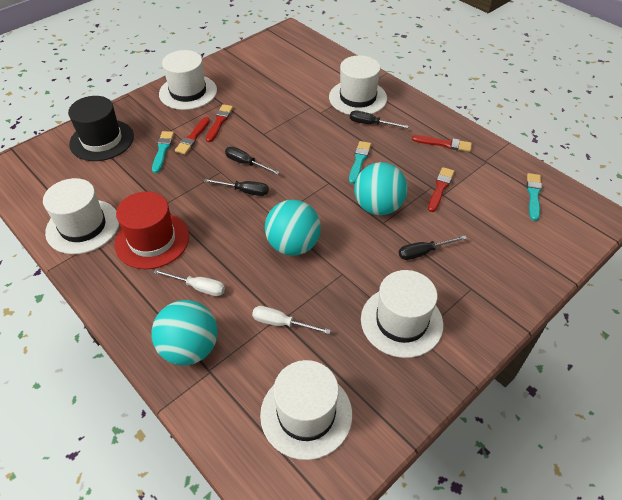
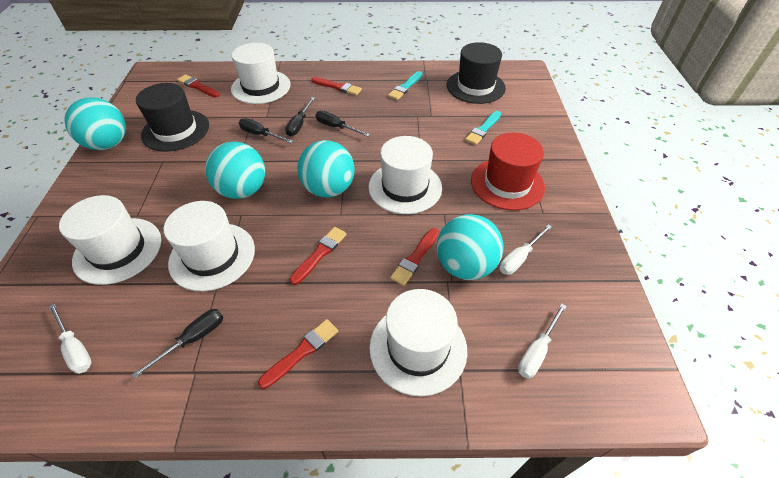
black hat: 1 -> 2
red brush: 4 -> 5
turquoise ball: 3 -> 4
turquoise brush: 3 -> 2
white screwdriver: 2 -> 3

